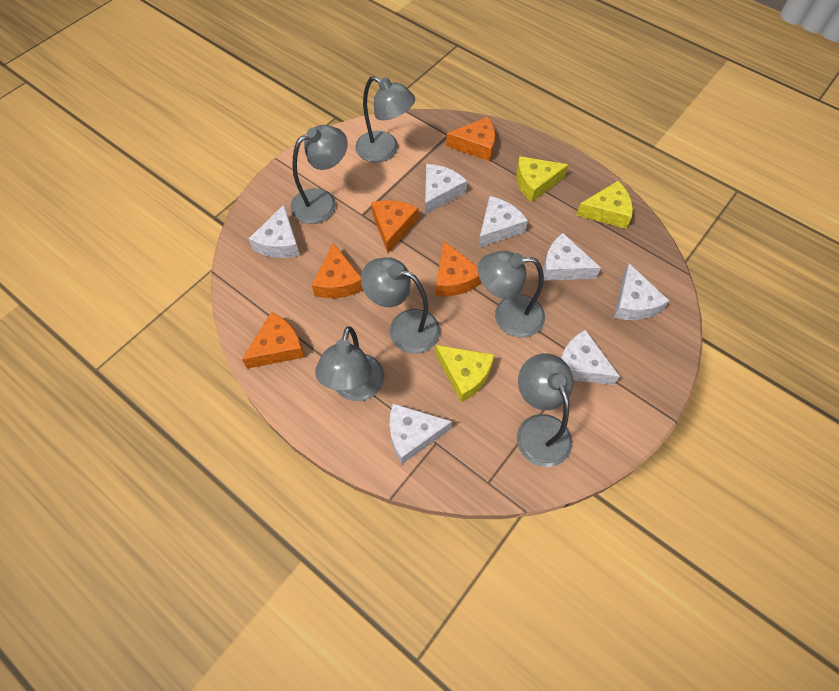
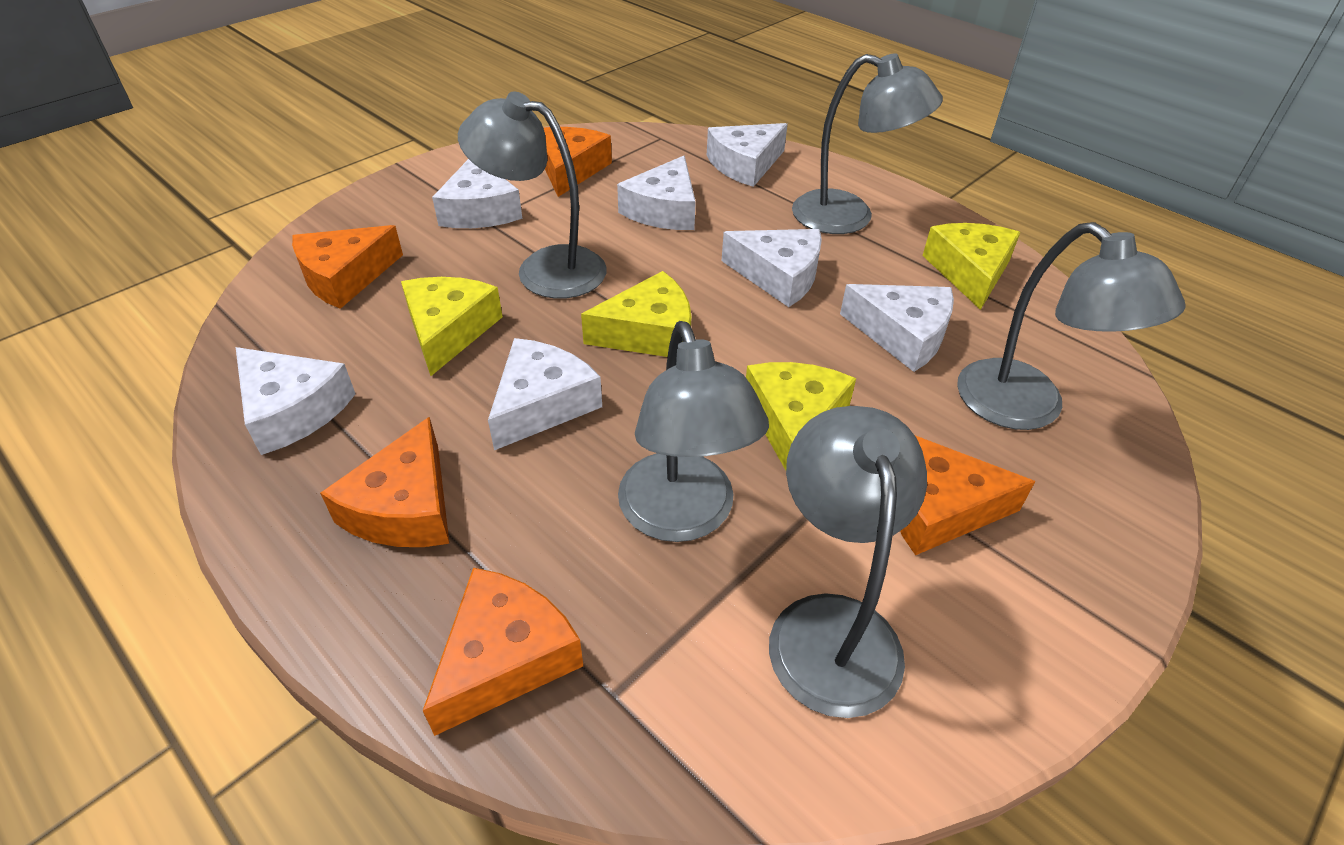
grey lamp: 6 -> 5
yellow cheese: 3 -> 4

